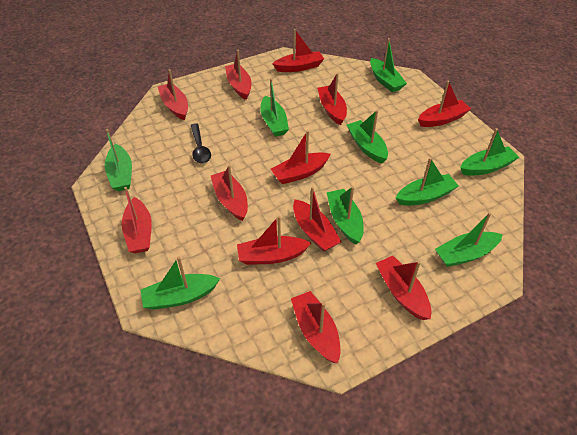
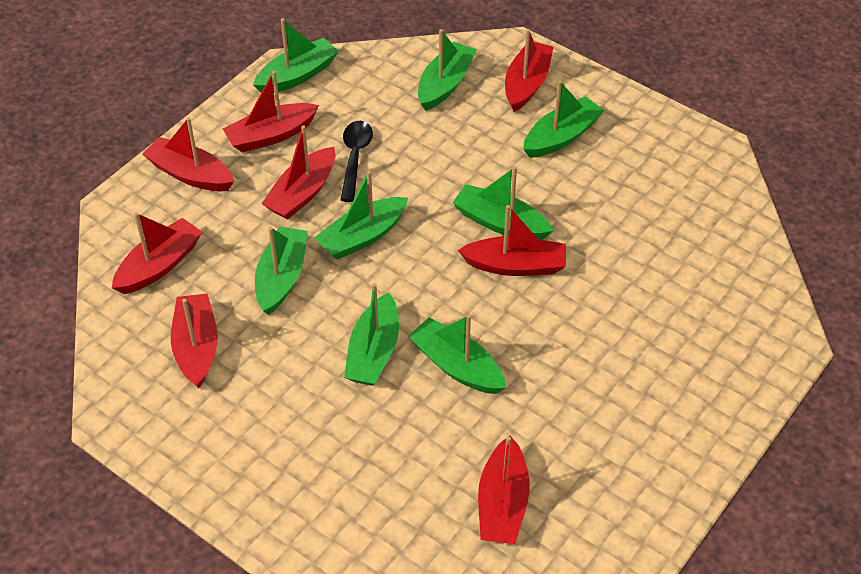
green boat: 9 -> 8
red boat: 12 -> 8

